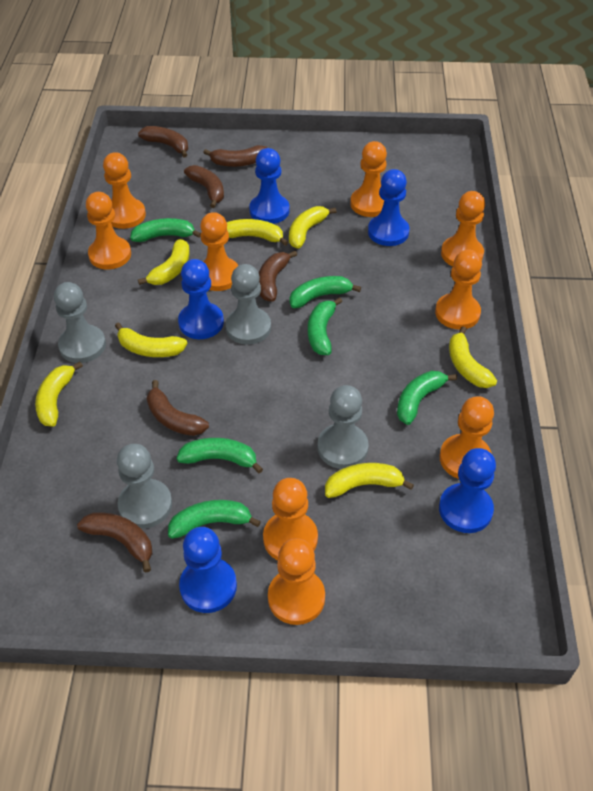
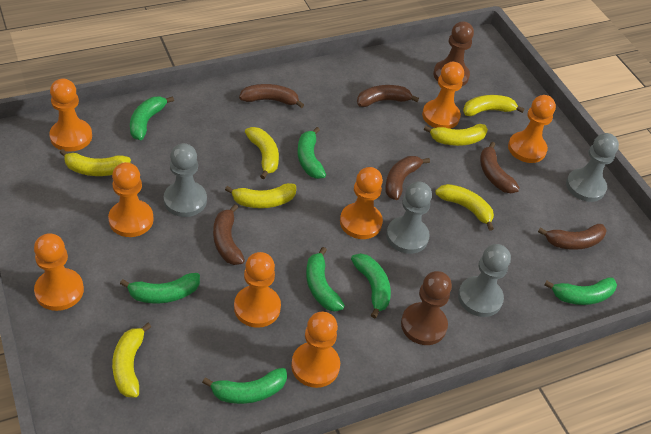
blue pawn: 5 -> 0
brown pawn: 0 -> 2
green banana: 6 -> 7
orange pawn: 9 -> 8

